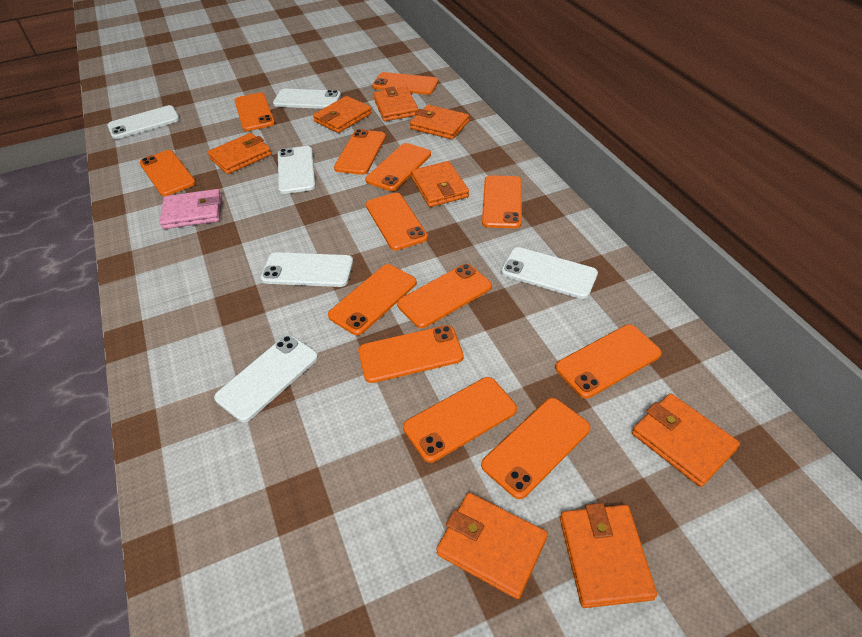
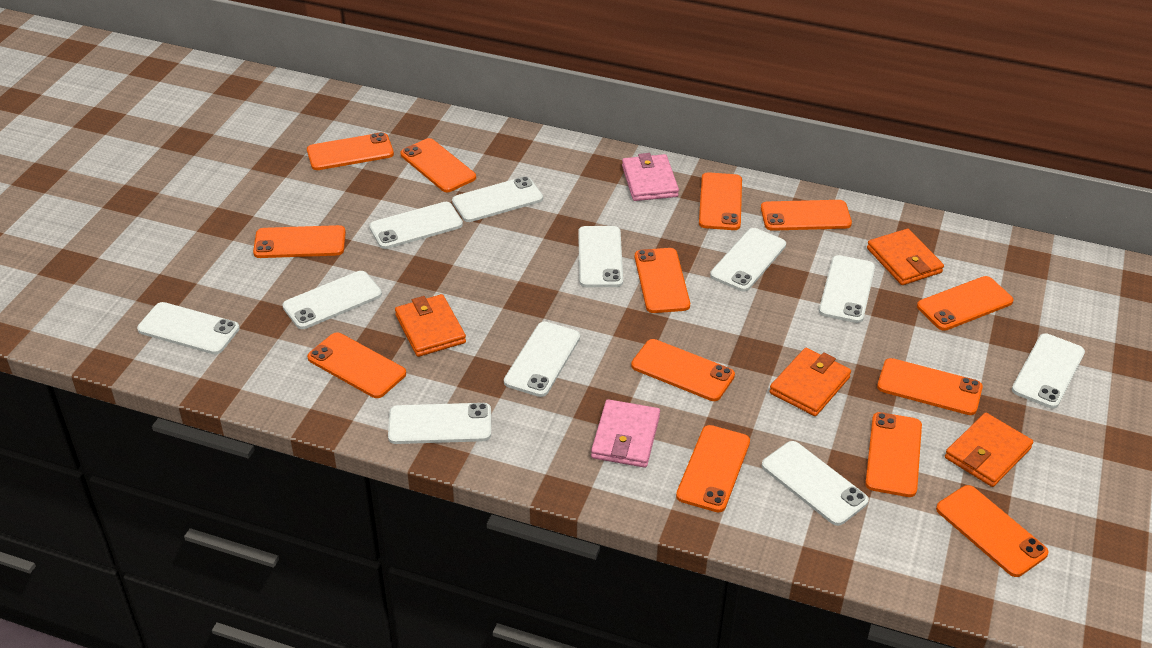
orange wallet: 8 -> 4
pink wallet: 1 -> 2
white phone: 6 -> 11

